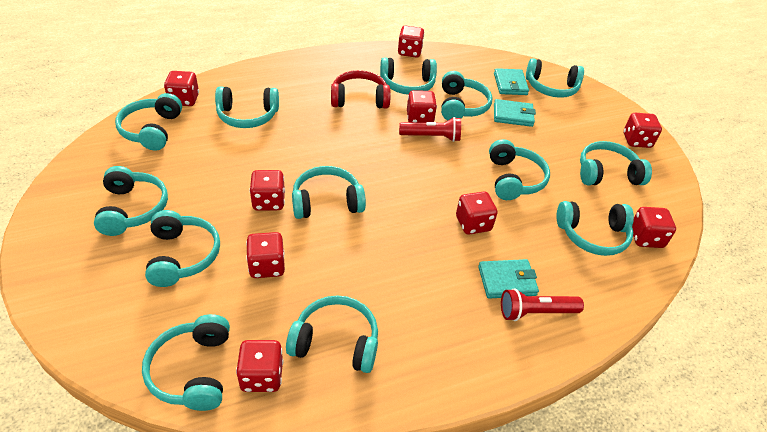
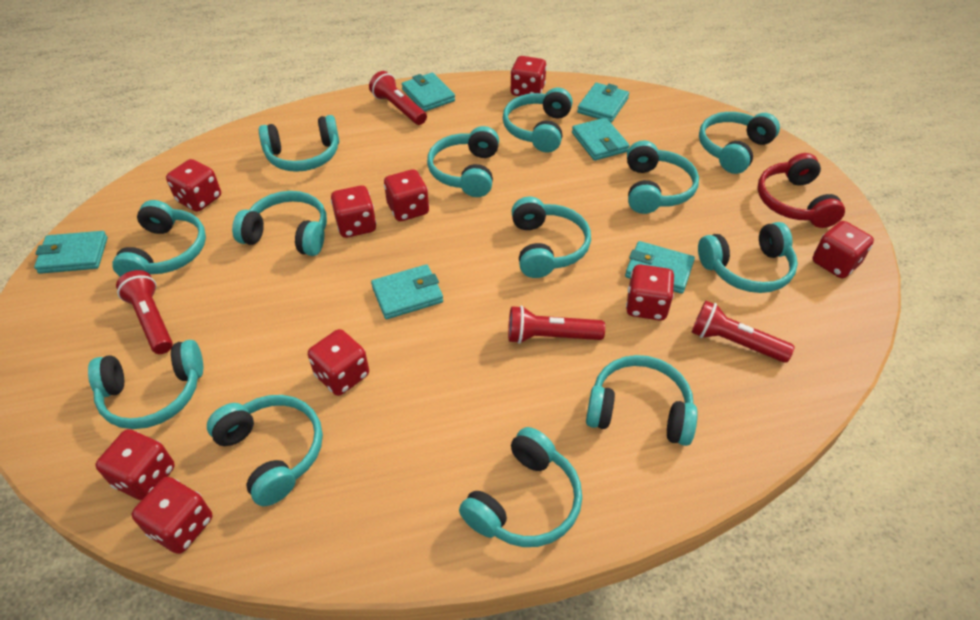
red flashlight: 2 -> 4
turquoise wallet: 3 -> 6

